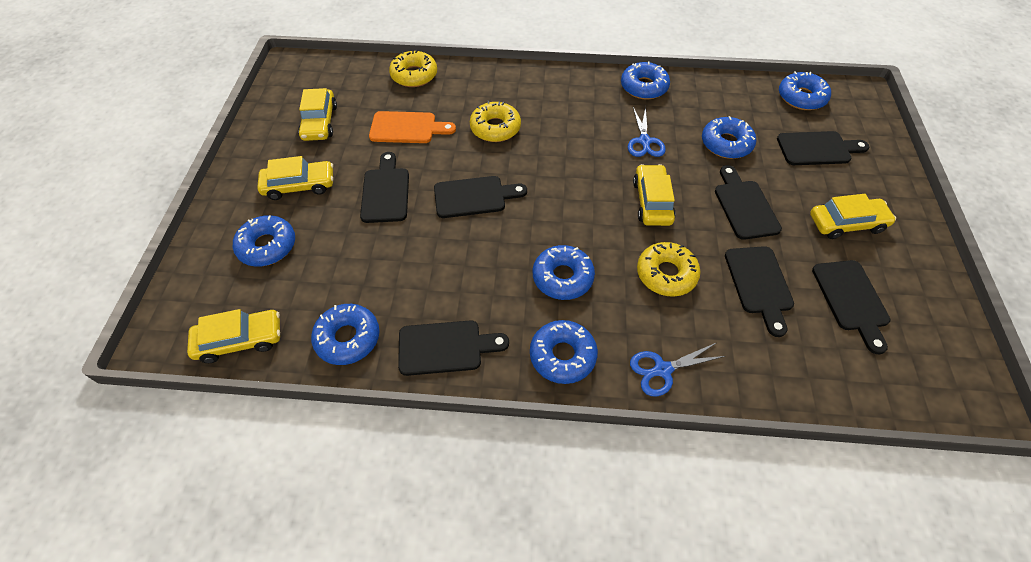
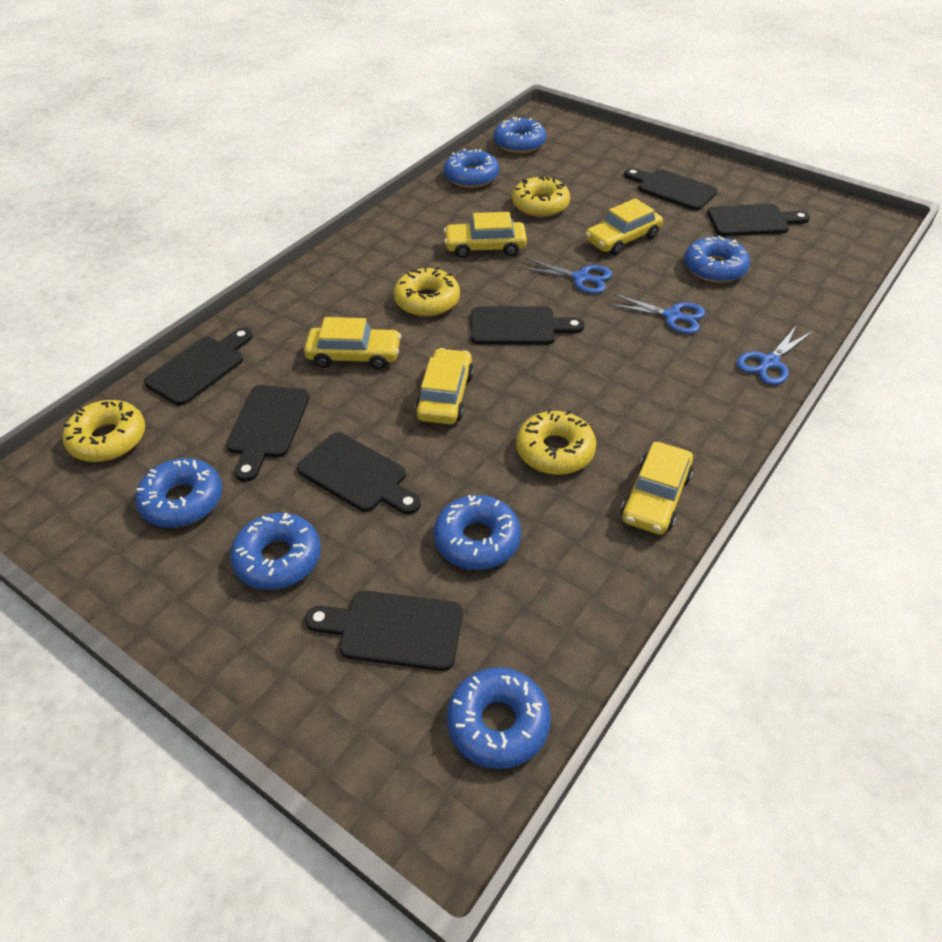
blue scissors: 2 -> 3
orange cutting board: 1 -> 0
yellow donut: 3 -> 4

